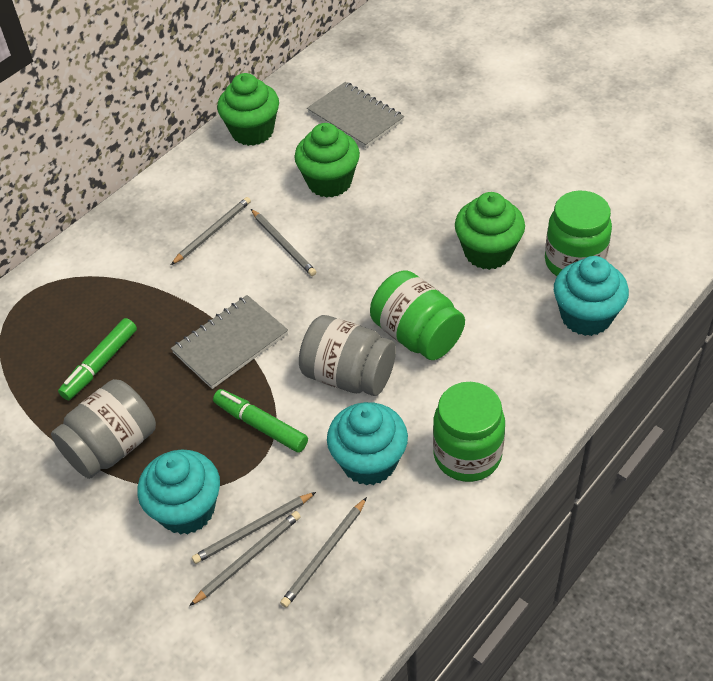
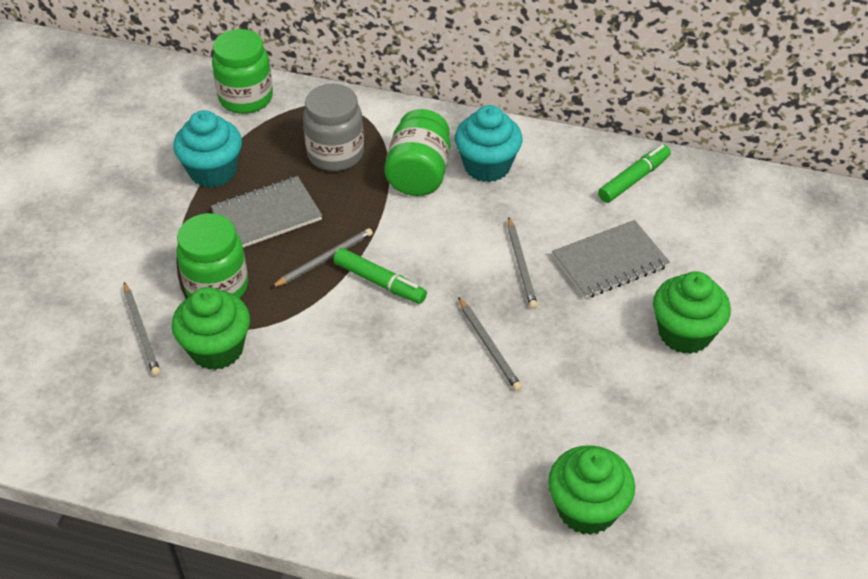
grey jar: 2 -> 1
grey pencil: 5 -> 4
turquoise cupcake: 3 -> 2

